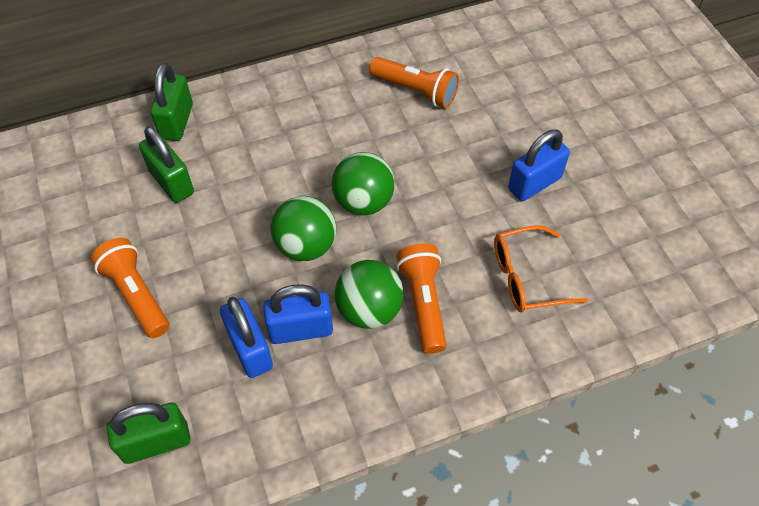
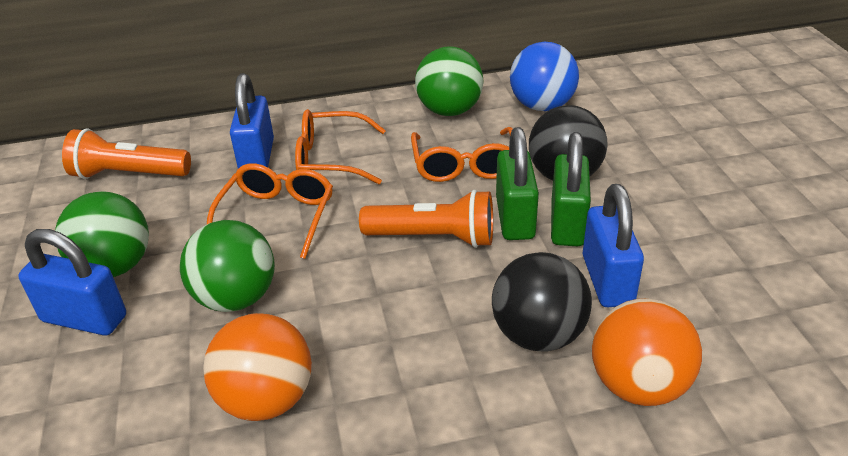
black ball: 0 -> 2
blue ball: 0 -> 1
green padlock: 3 -> 2
orange ball: 0 -> 2
orange flashlight: 3 -> 2
orange glasses: 1 -> 3

